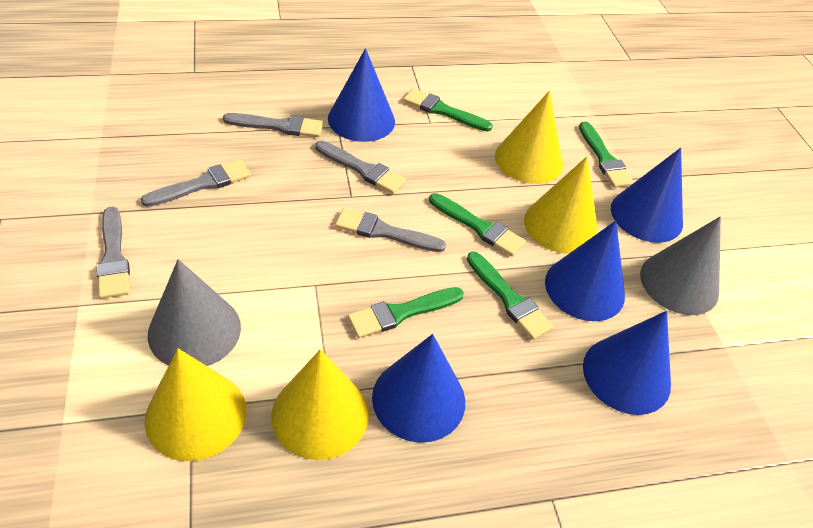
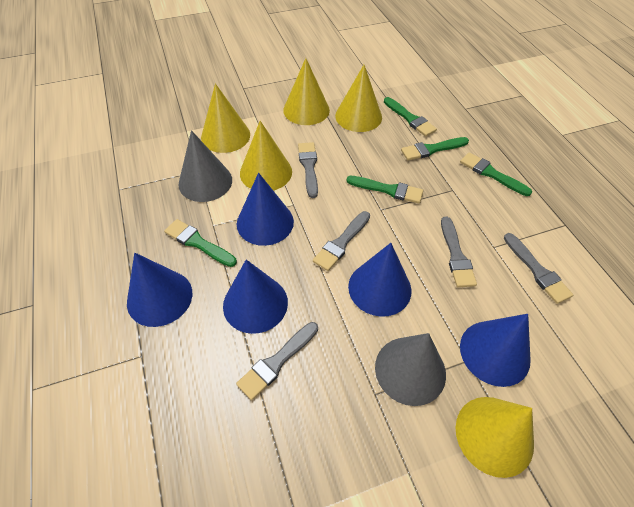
yellow cone: 4 -> 5

